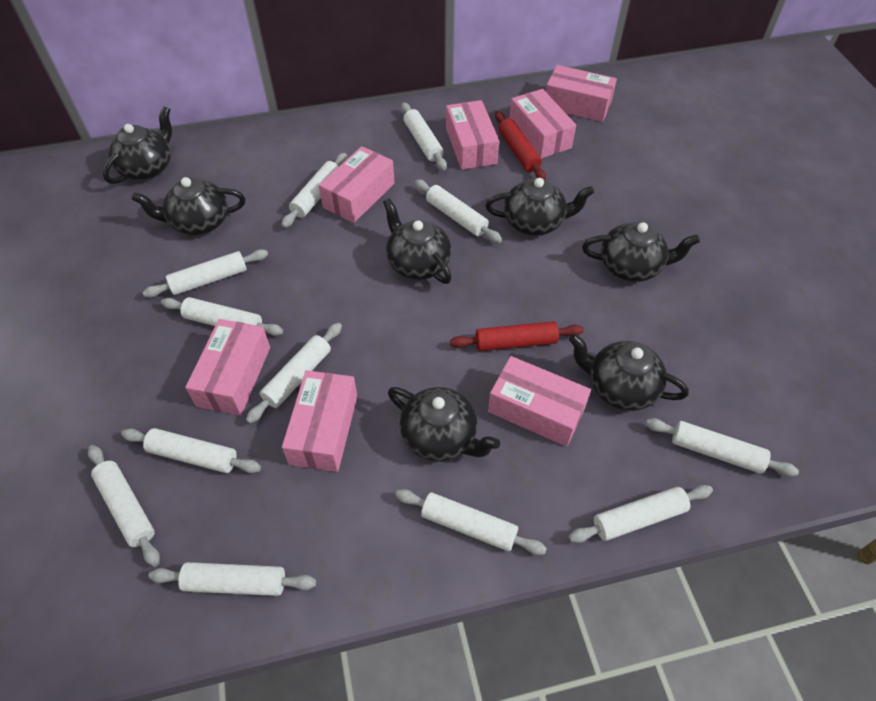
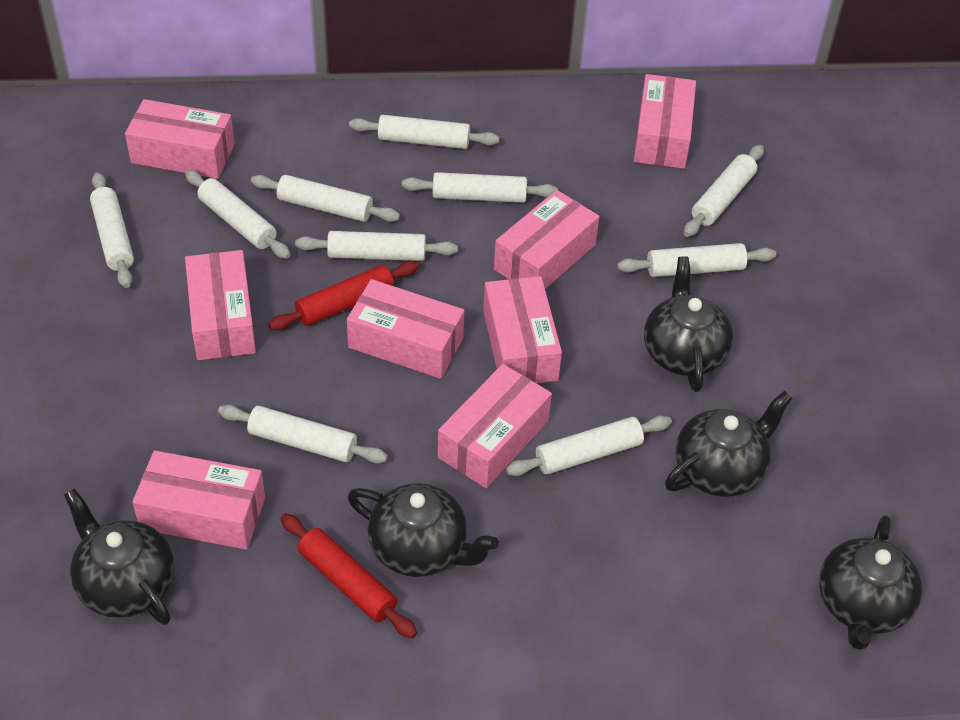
black teapot: 7 -> 5
pink box: 7 -> 8
white rolling pin: 12 -> 10

